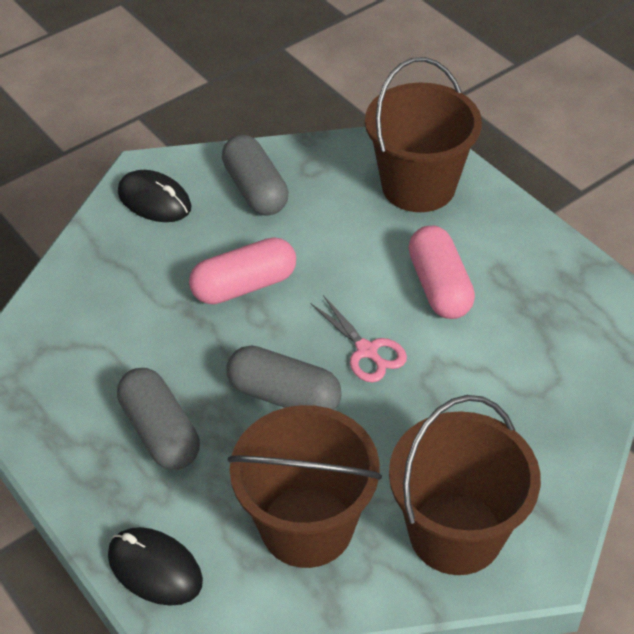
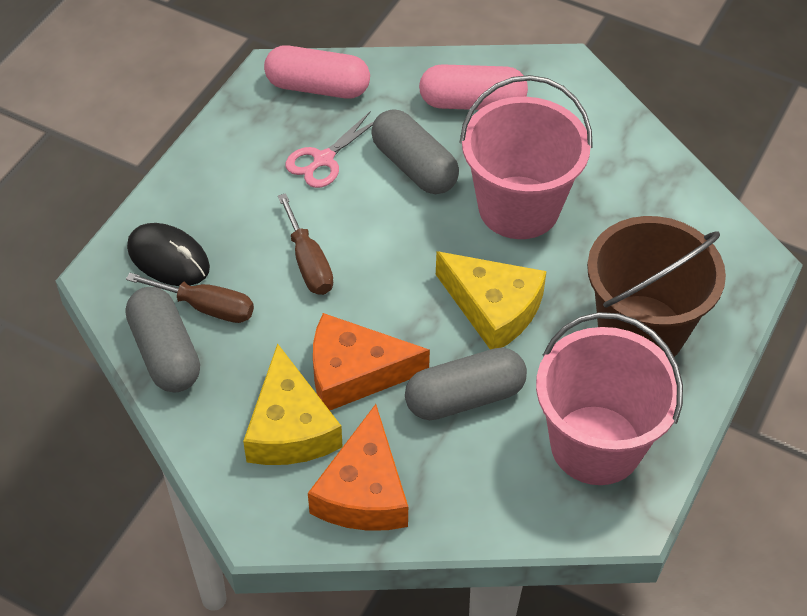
black mouse: 2 -> 1
brown bucket: 3 -> 1
brown screwdriver: 0 -> 2
orange cheese: 0 -> 2
pink bucket: 0 -> 2
yellow cheese: 0 -> 2

